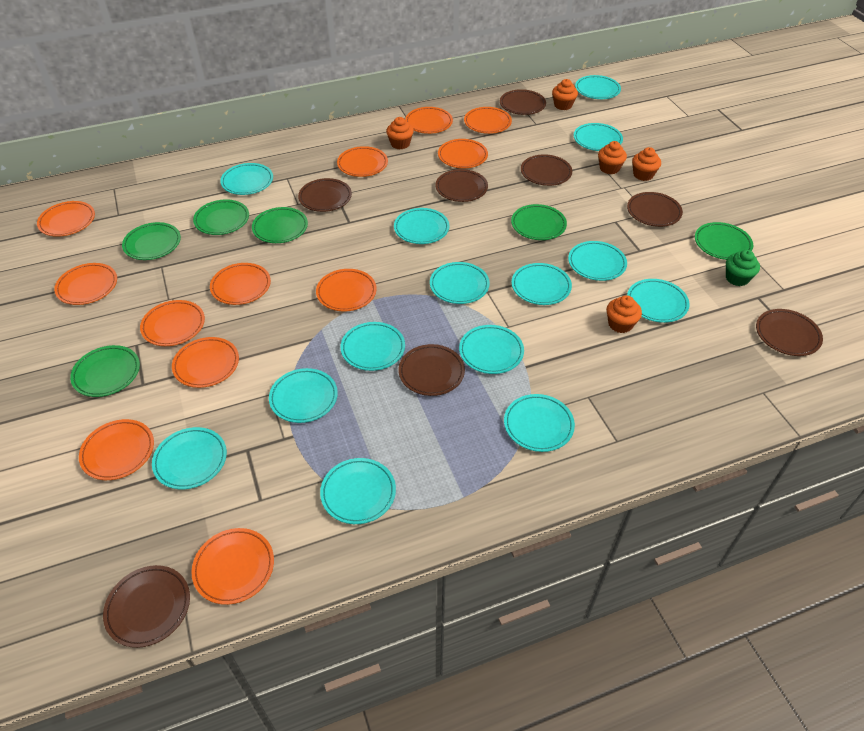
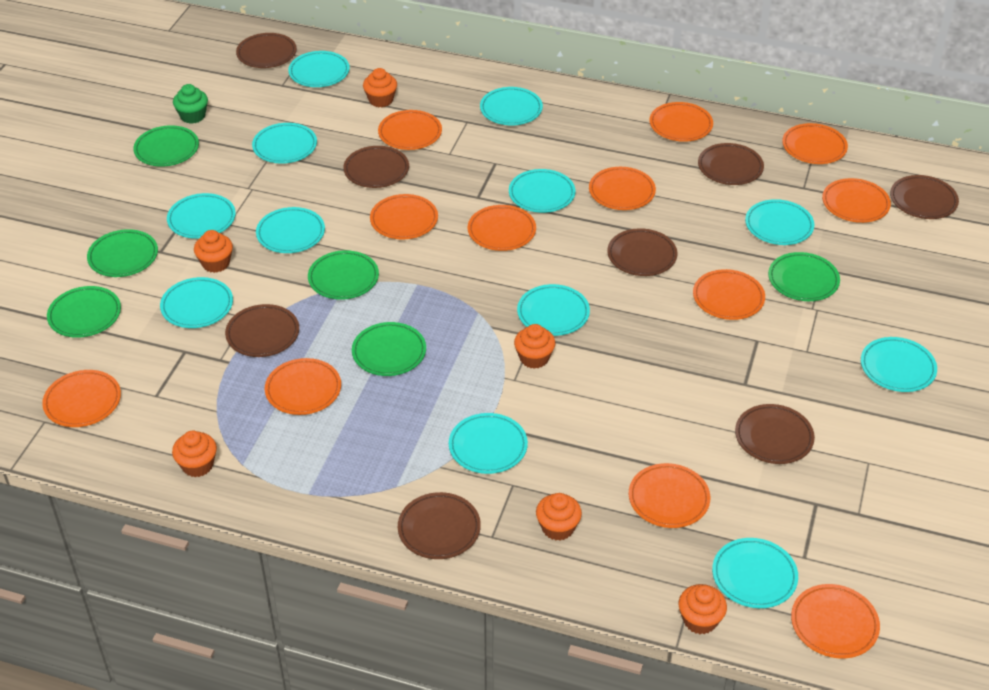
orange cupcake: 5 -> 6
turquoise plate: 14 -> 12

